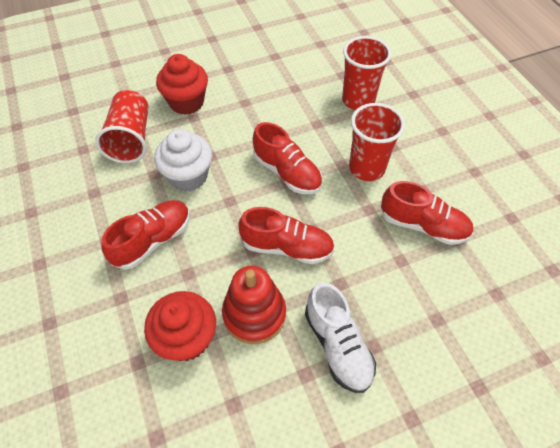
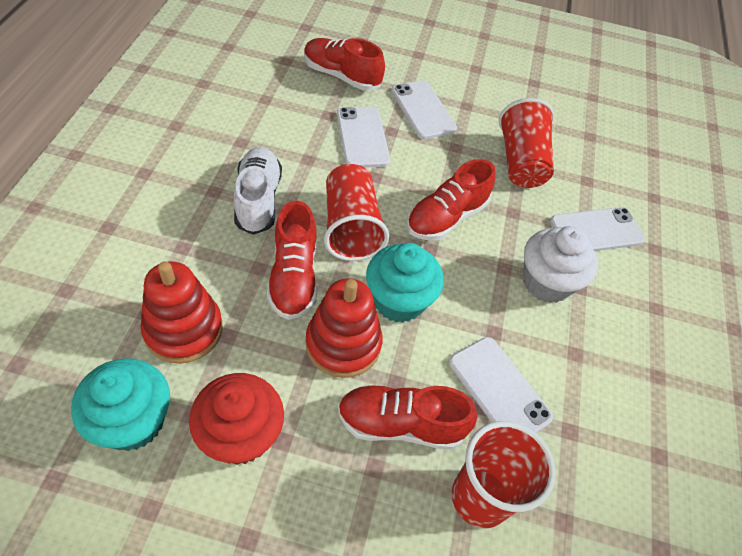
red cupcake: 2 -> 1
red stacking toy: 1 -> 2
turquoise cupcake: 0 -> 2
white phone: 0 -> 4

